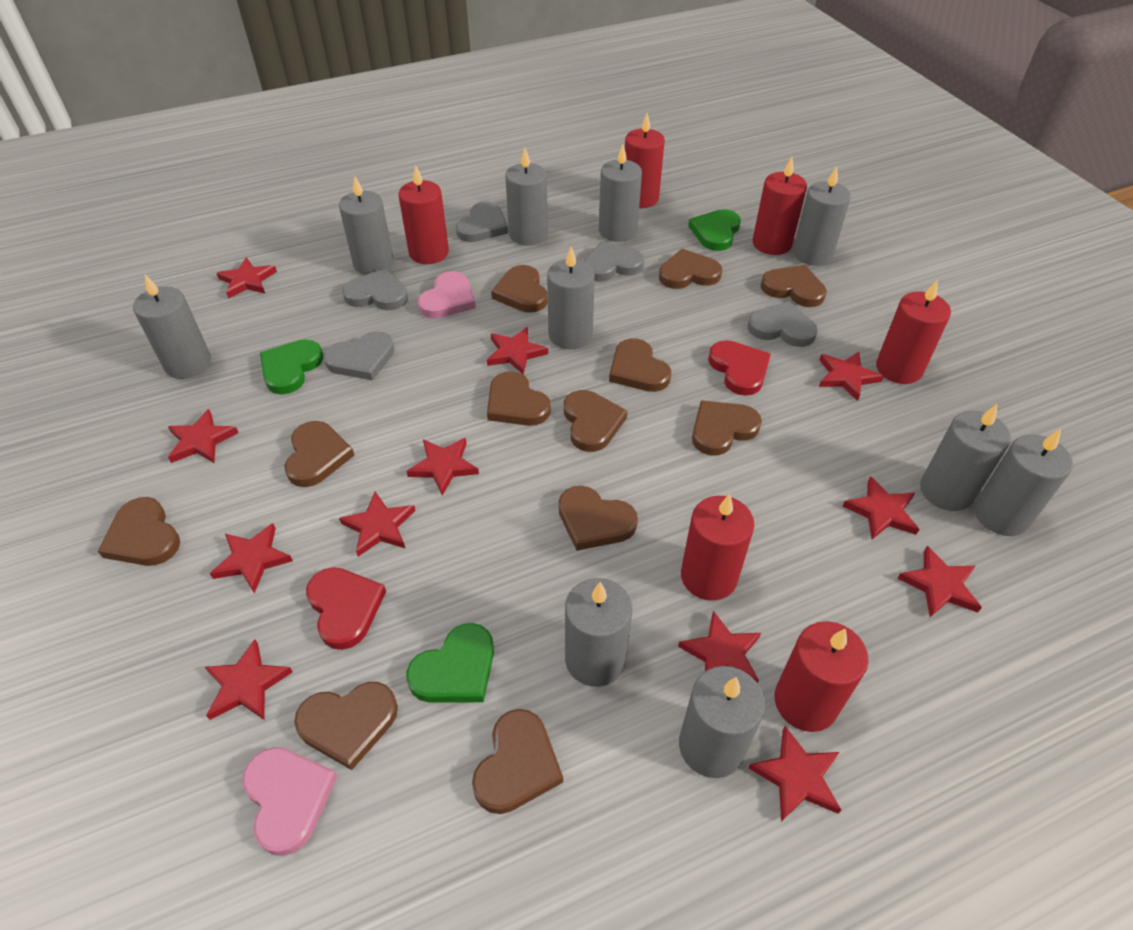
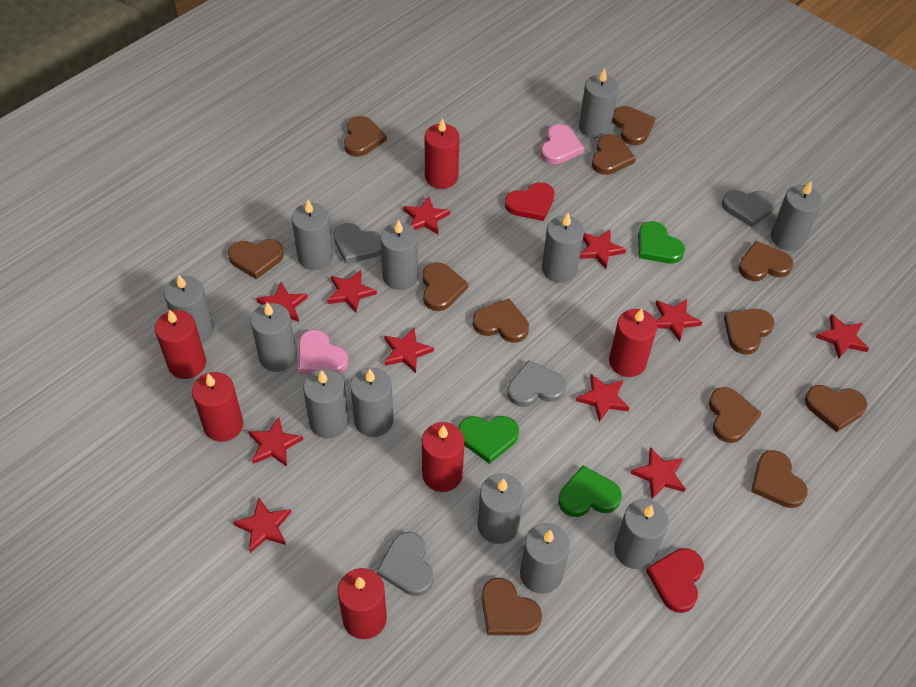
grey candle: 10 -> 12
grey heart: 5 -> 4
red star: 12 -> 11

